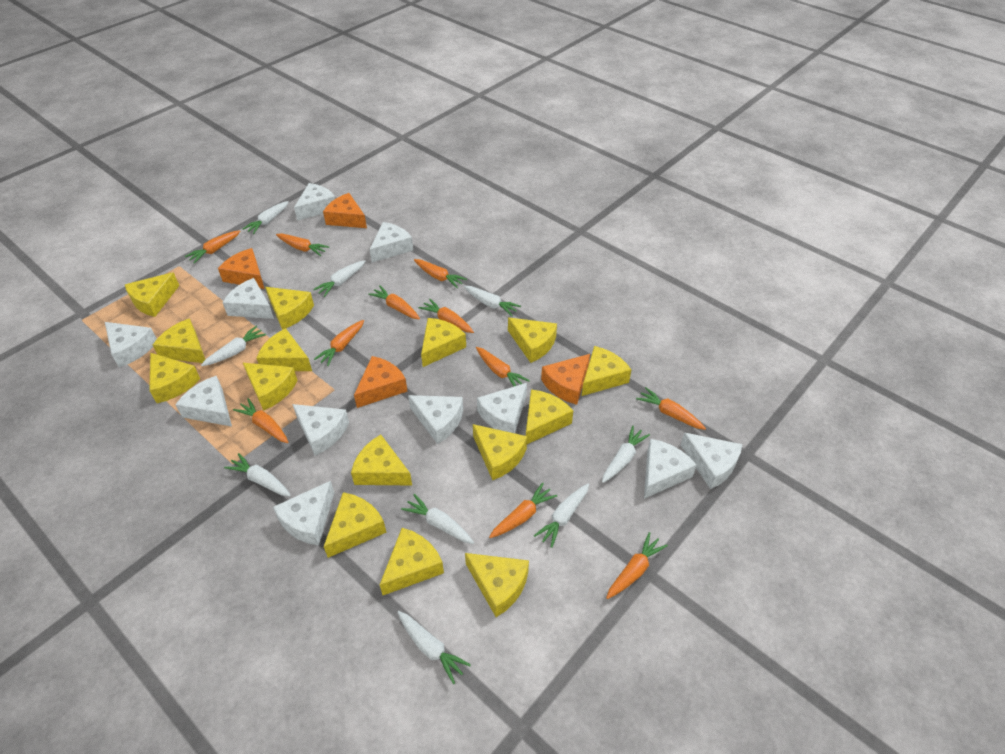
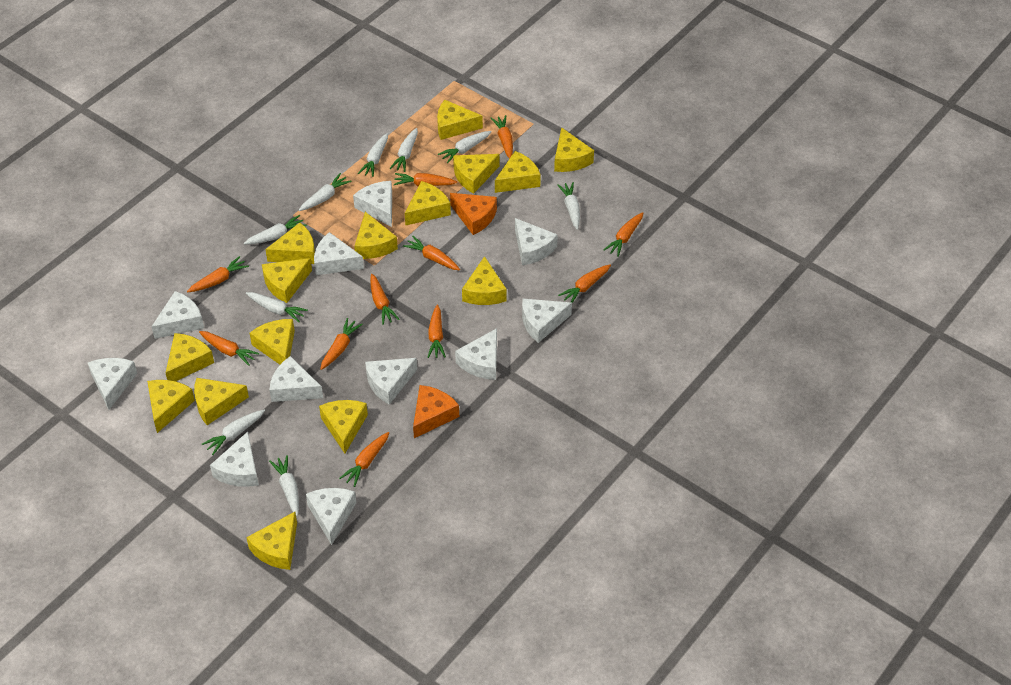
orange cheese: 4 -> 2

